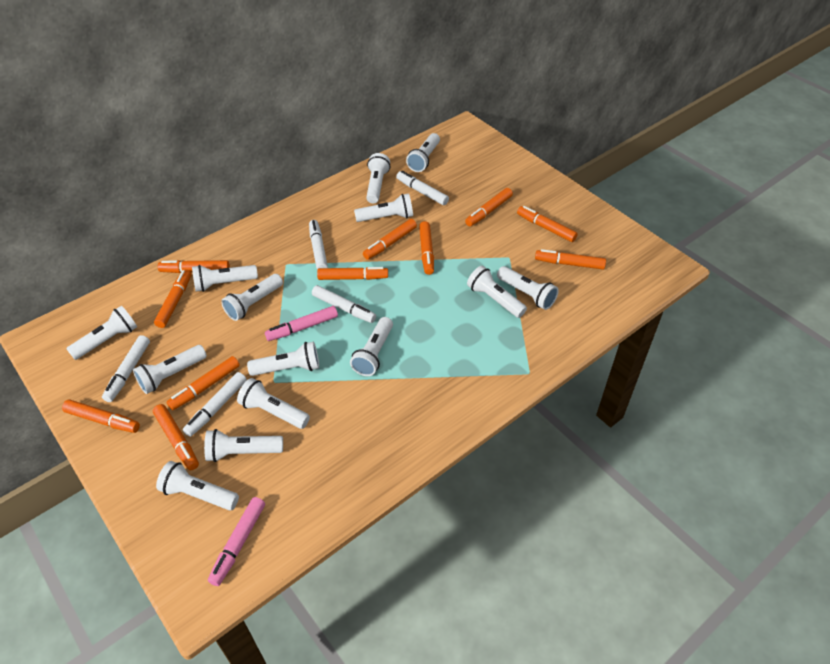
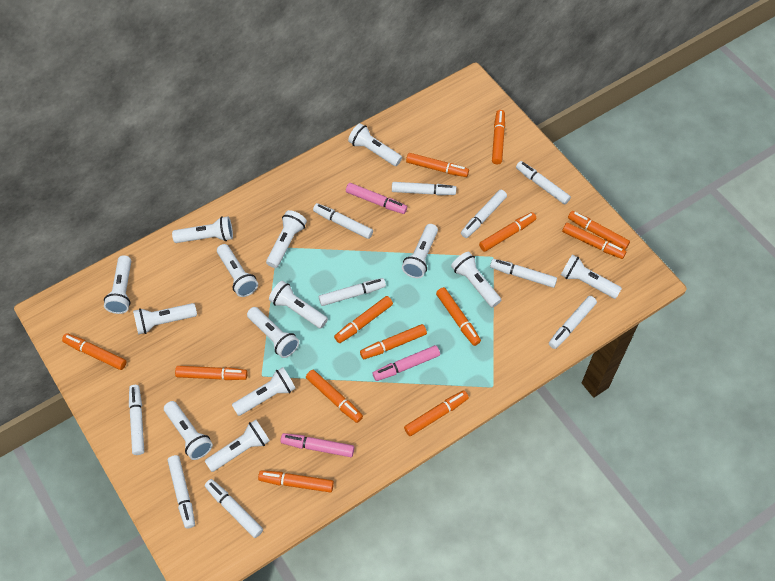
orange marker: 11 -> 13
pink marker: 2 -> 3
white marker: 5 -> 10

